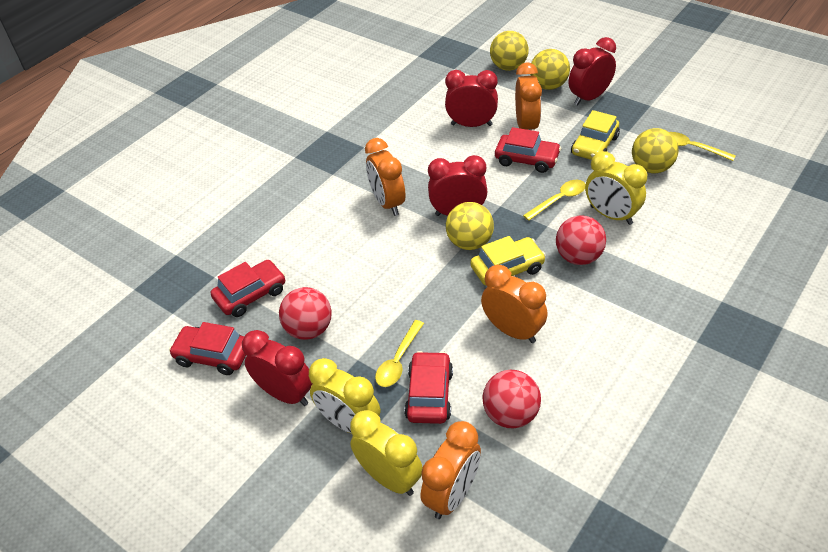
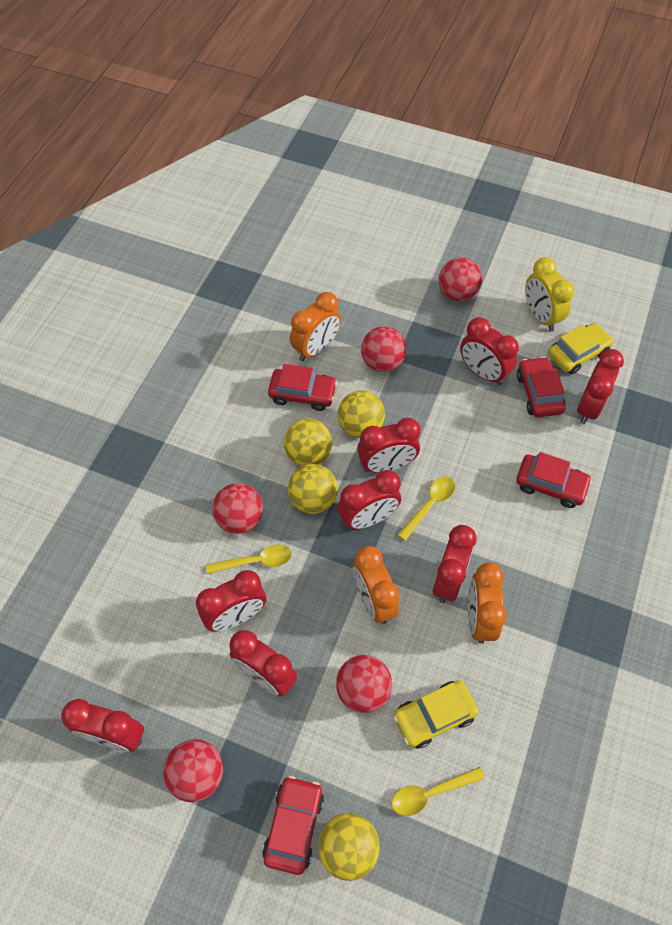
orange clock: 4 -> 3
red ball: 3 -> 5
red clock: 4 -> 8
yellow clock: 3 -> 1

